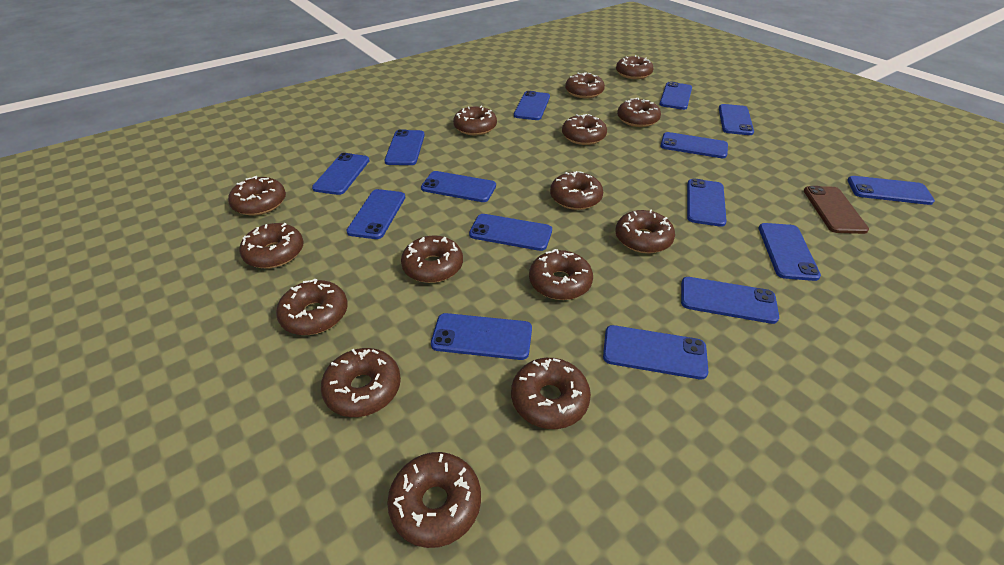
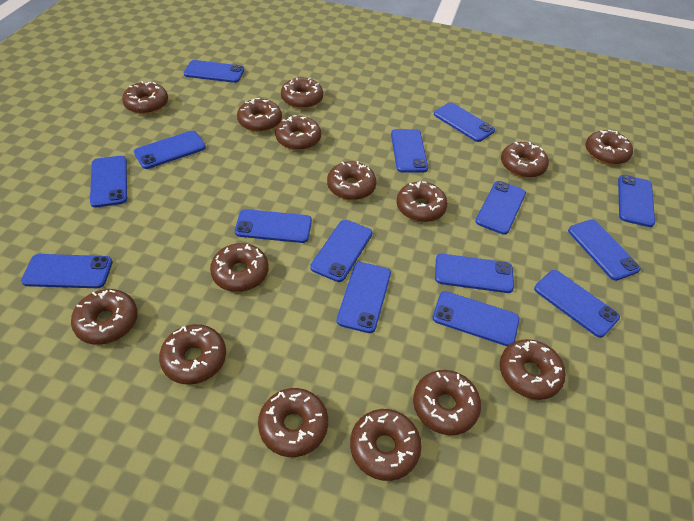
brown phone: 1 -> 0

